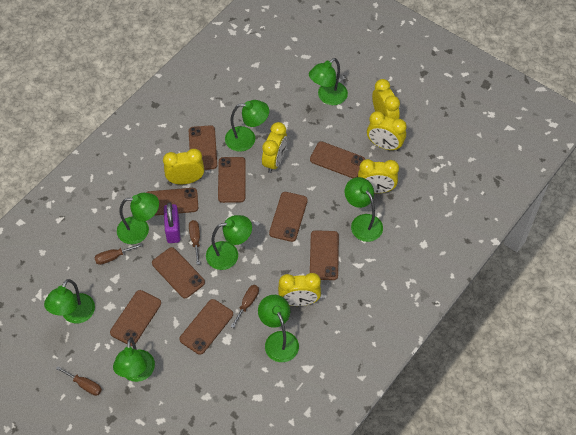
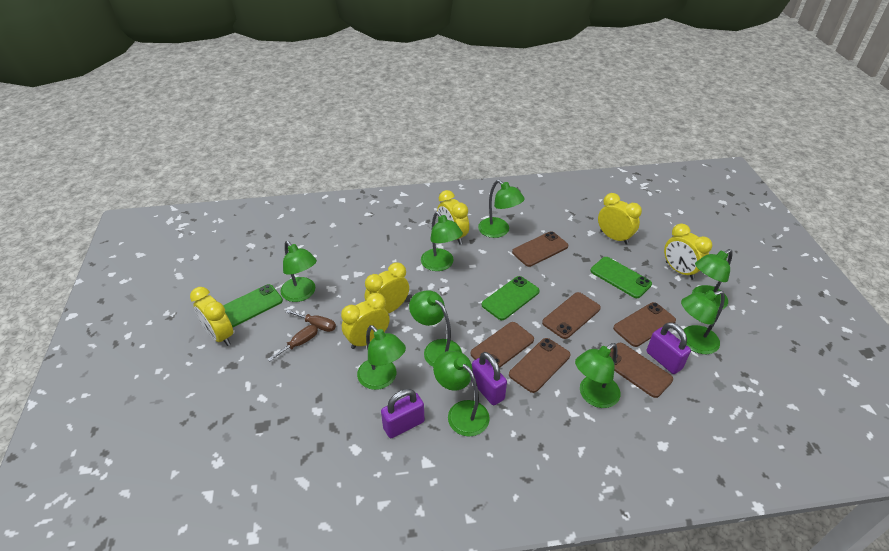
brown phone: 9 -> 6
brown screwdriver: 4 -> 2
green lamp: 8 -> 9
green phone: 0 -> 3
purple padlock: 1 -> 3

